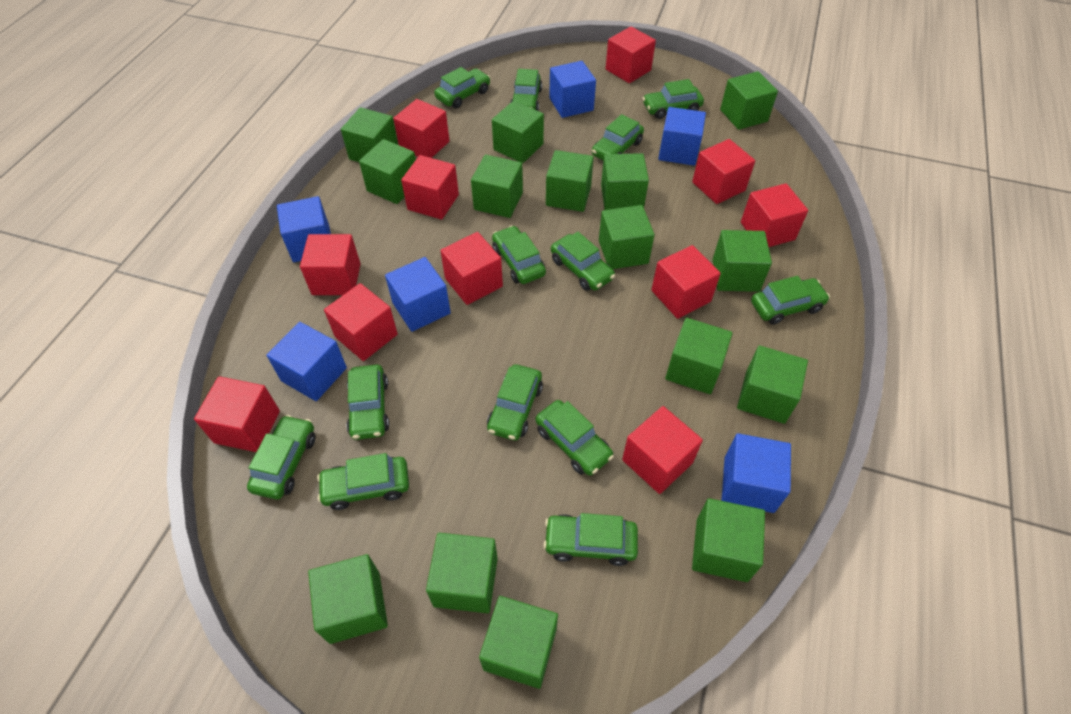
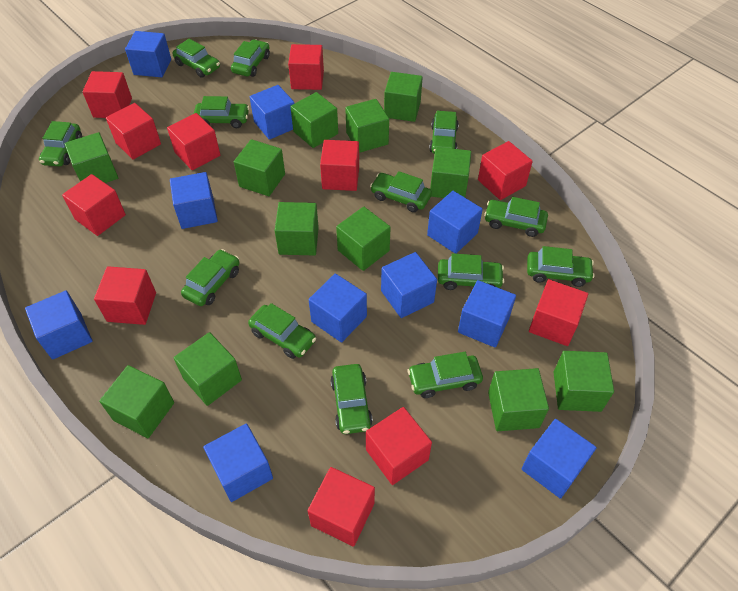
blue cube: 6 -> 10
green cube: 15 -> 12

